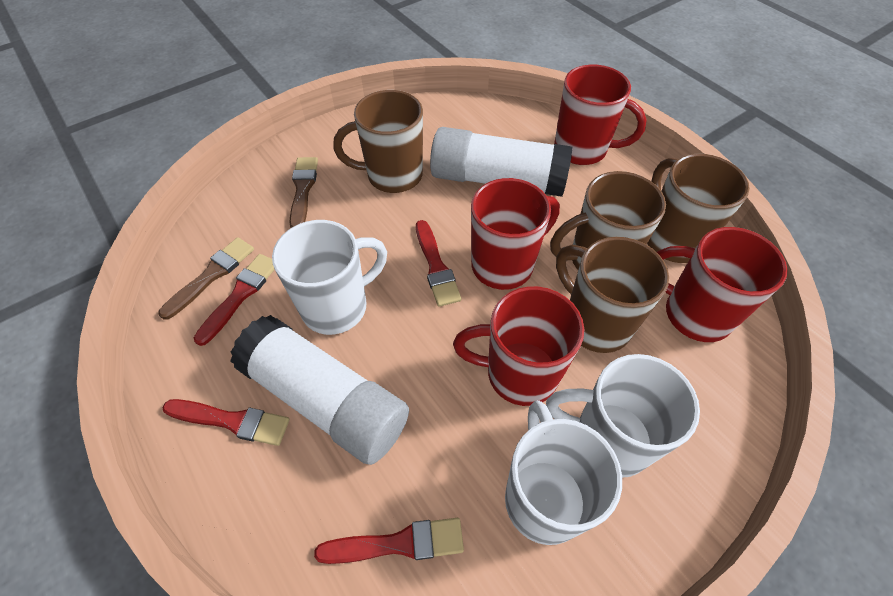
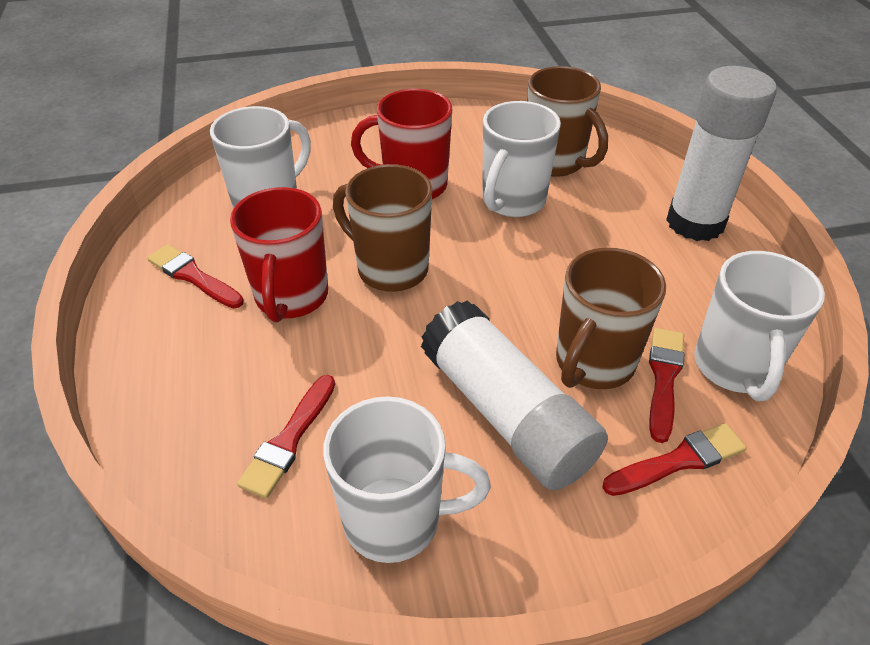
brown brush: 2 -> 0
brown mug: 4 -> 3
red mug: 4 -> 2
white mug: 3 -> 4

